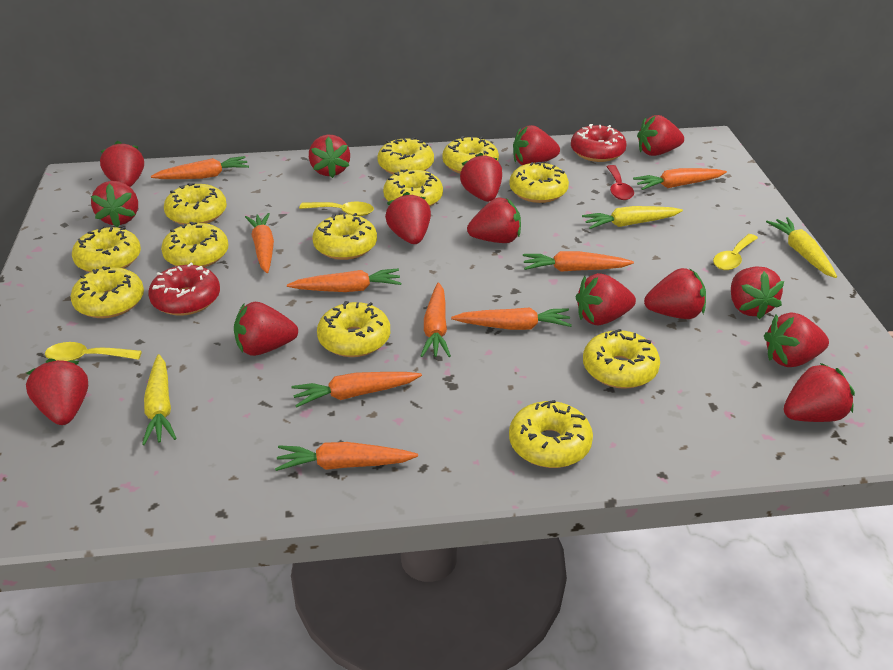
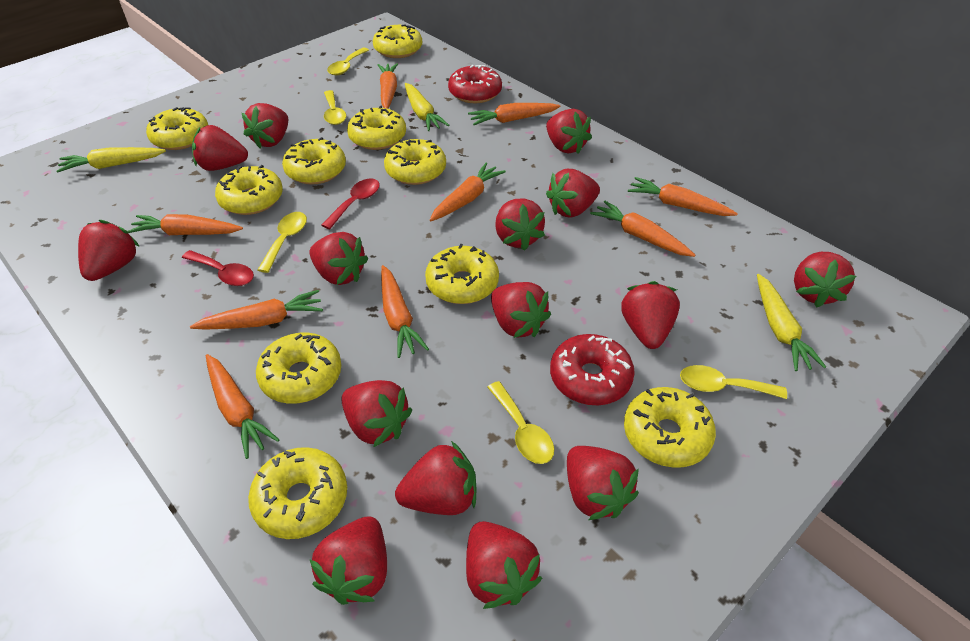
red spoon: 1 -> 2
yellow donut: 12 -> 10
yellow spoon: 3 -> 5

